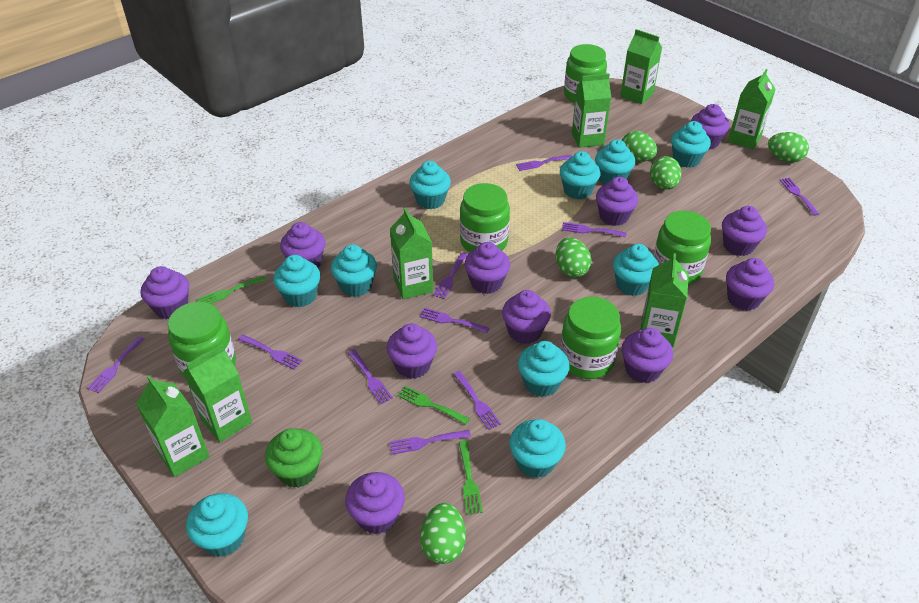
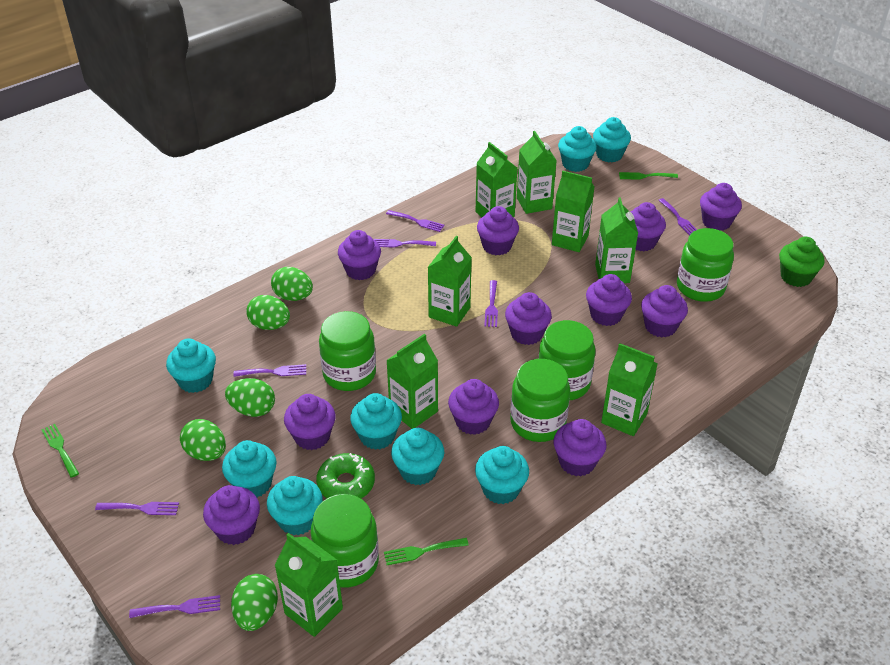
green carton: 7 -> 8
green donut: 0 -> 1
purple fork: 10 -> 7
turquoise cupcake: 10 -> 8

